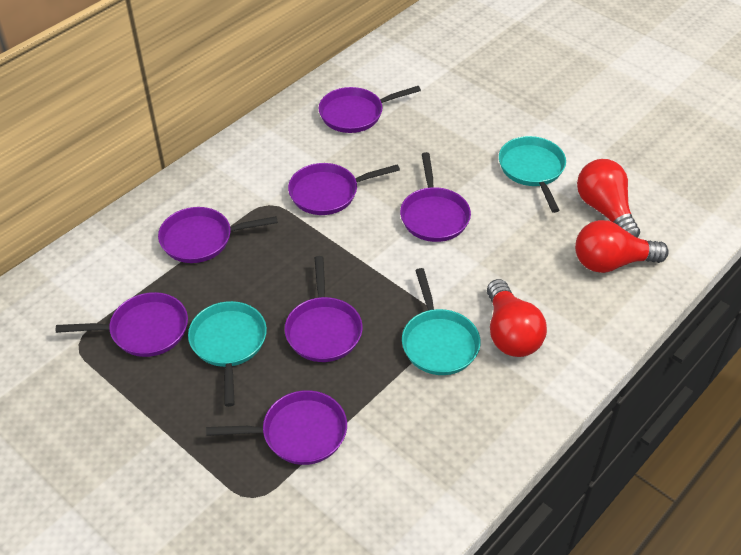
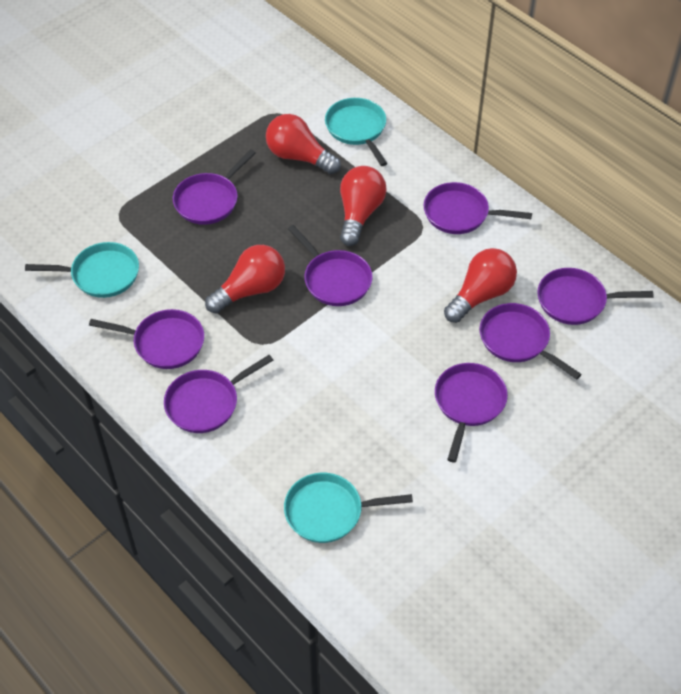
purple pan: 7 -> 8
red light bulb: 3 -> 4

